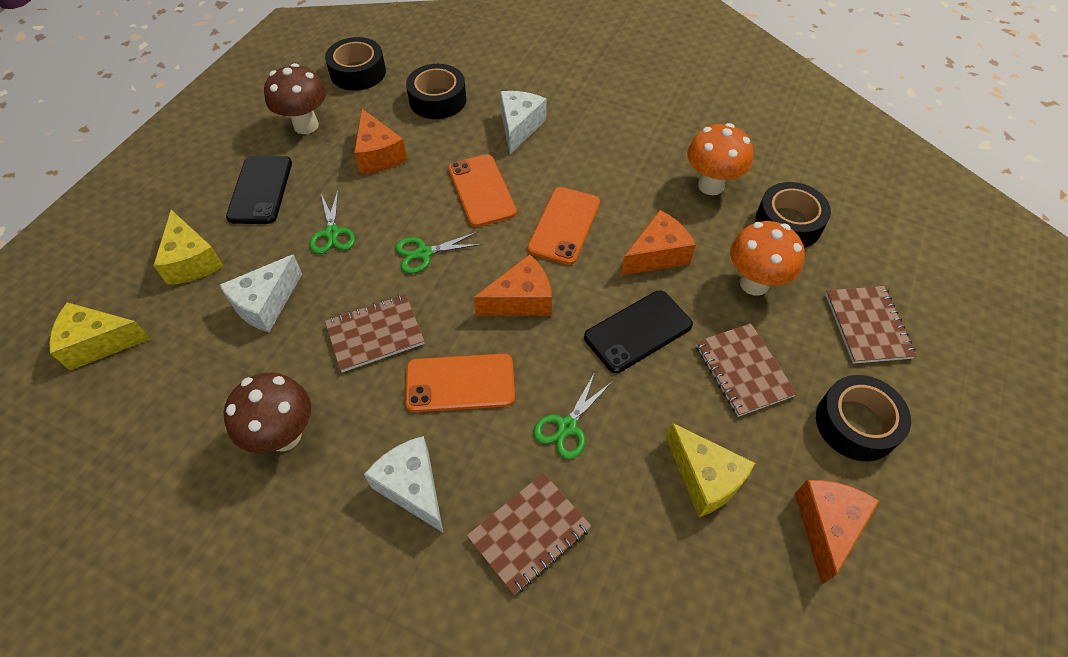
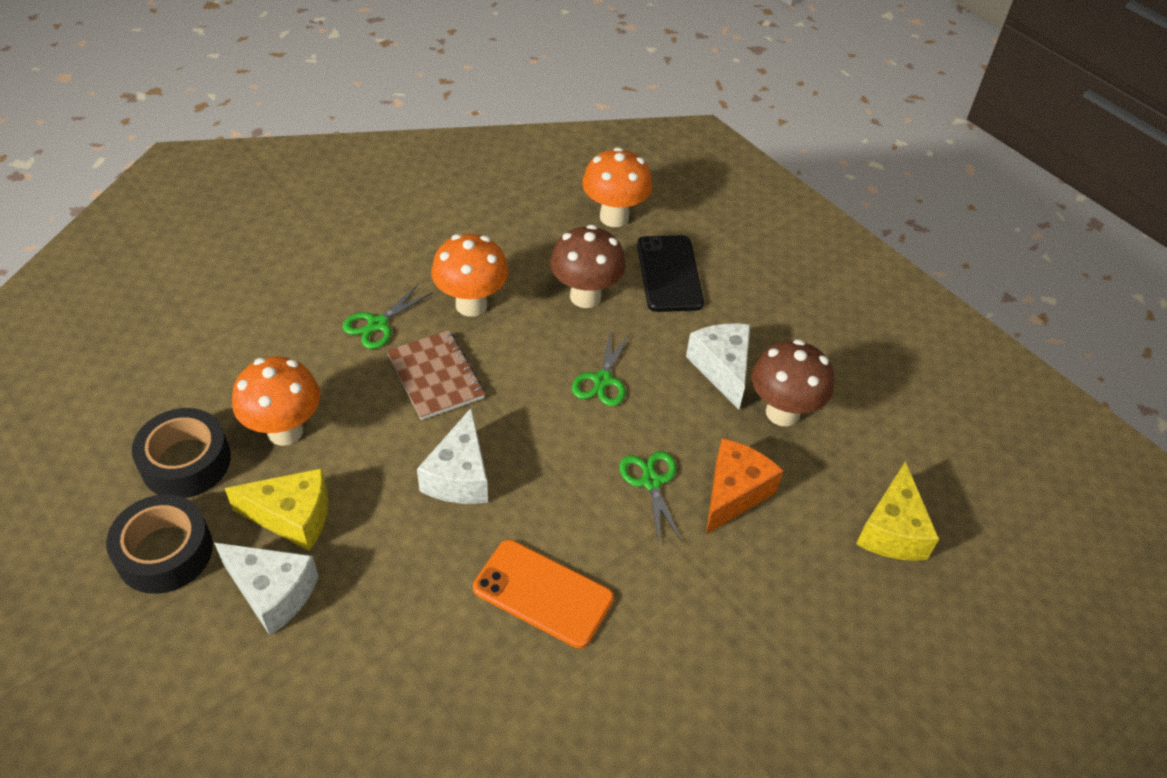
black phone: 2 -> 1
black tape: 4 -> 2
brown notebook: 4 -> 1
orange cheese: 4 -> 1
orange mushroom: 2 -> 3
orange phone: 3 -> 1
yellow cheese: 3 -> 2

